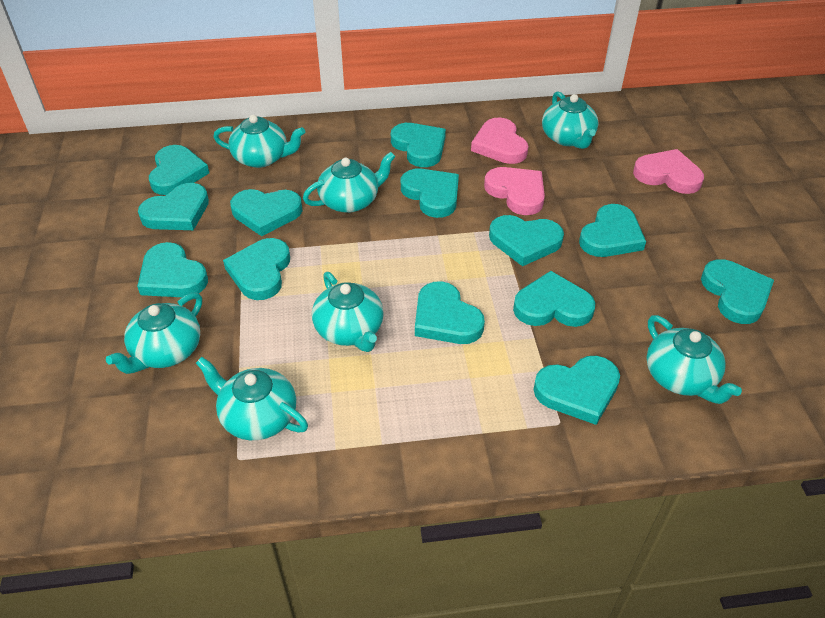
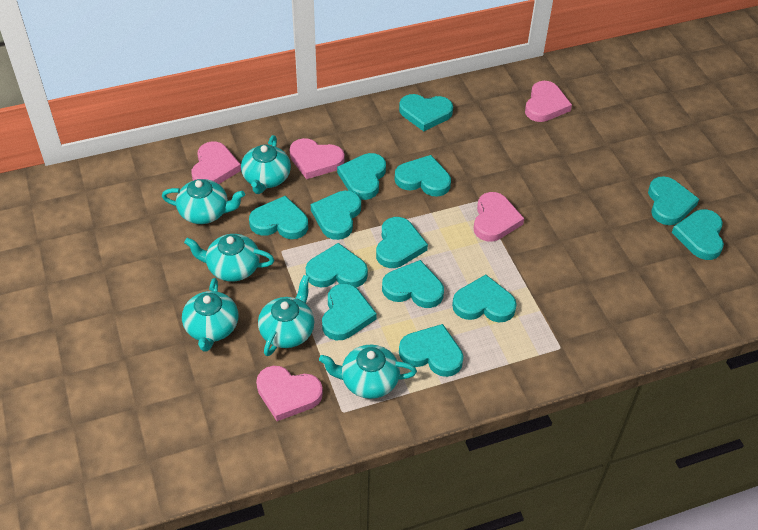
pink heart: 3 -> 5
turquoise teapot: 7 -> 6

